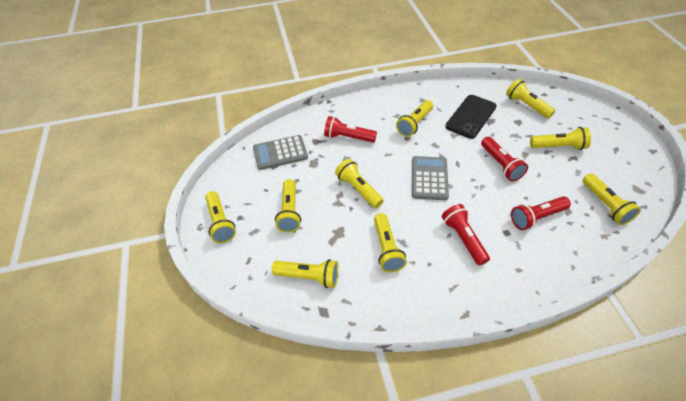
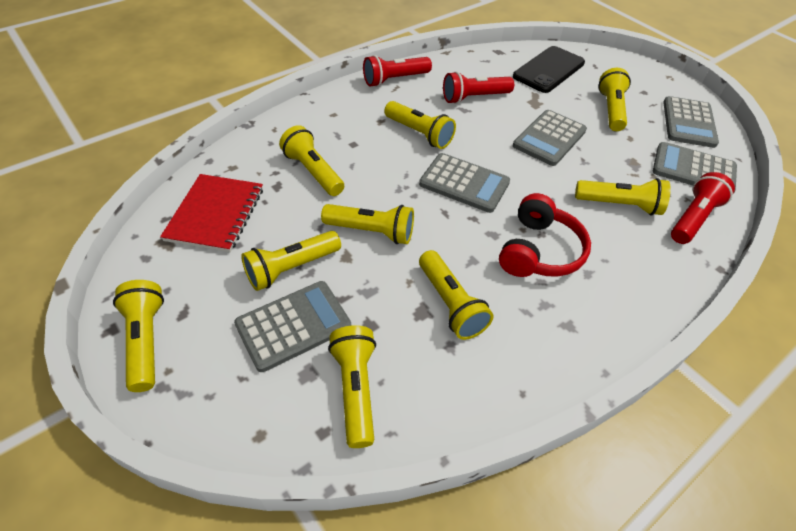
grey calculator: 2 -> 5
red flashlight: 4 -> 3
red headphones: 0 -> 1
red notebook: 0 -> 1

